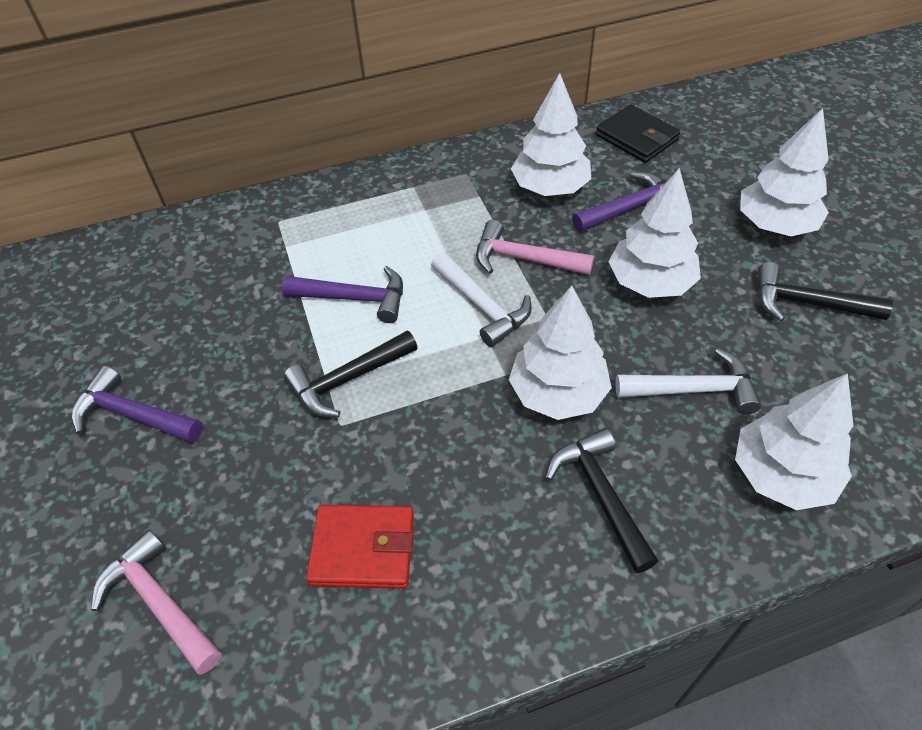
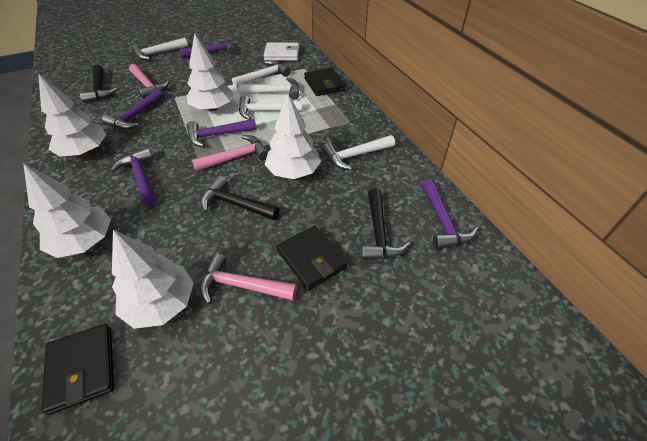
black wallet: 1 -> 3
pink hammer: 2 -> 3
purple hammer: 3 -> 5
red wallet: 1 -> 0
white hammer: 2 -> 5
white wallet: 0 -> 1

